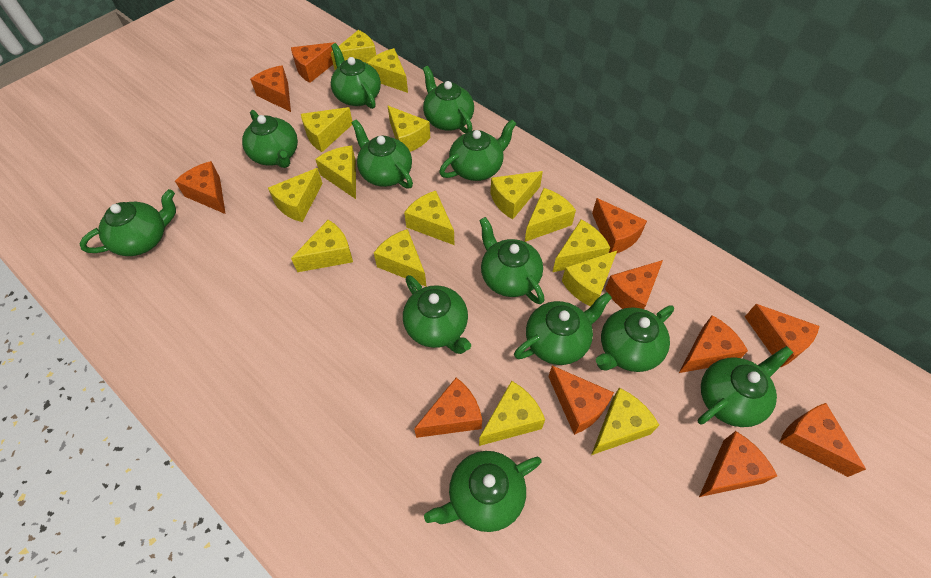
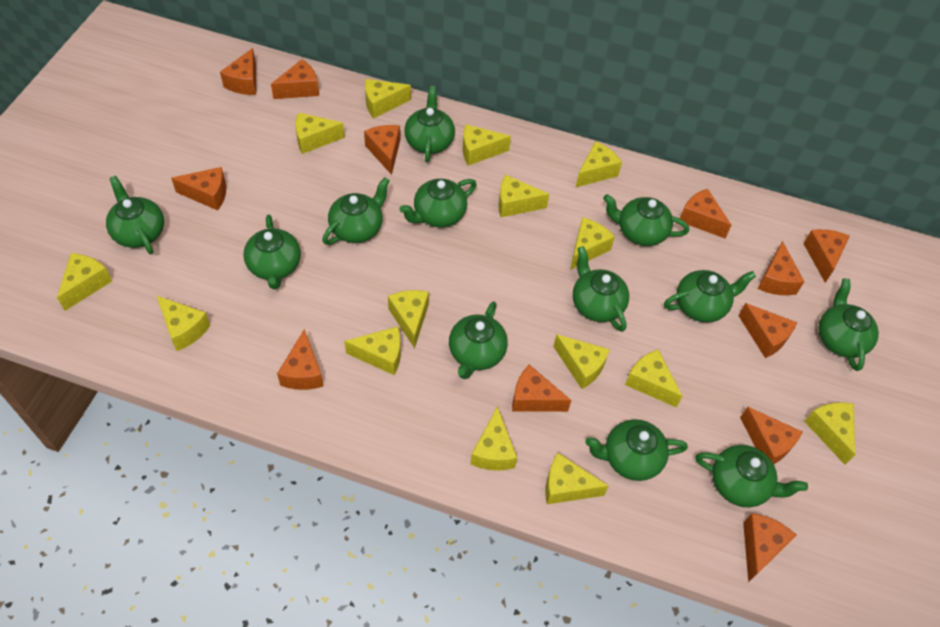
orange cheese: 11 -> 12

